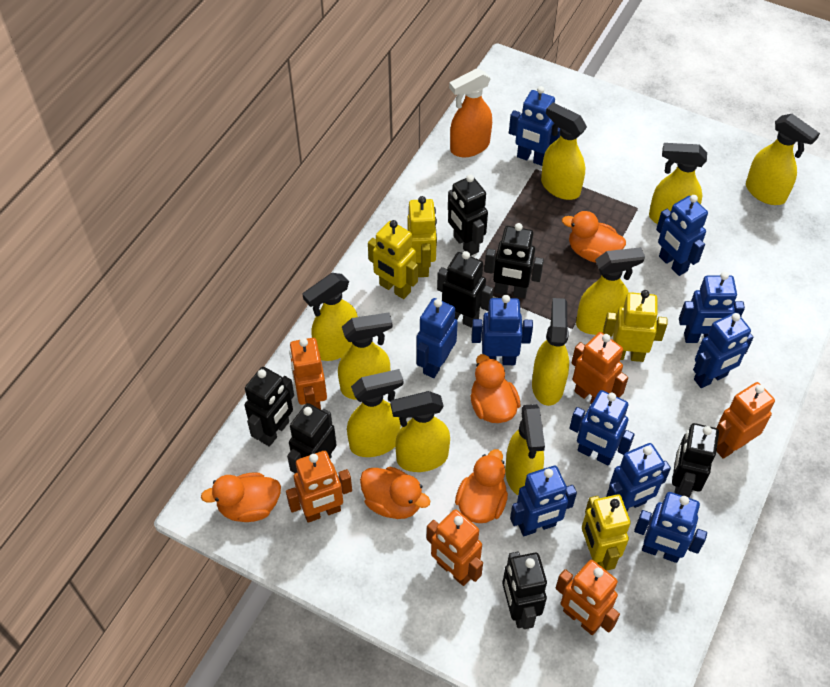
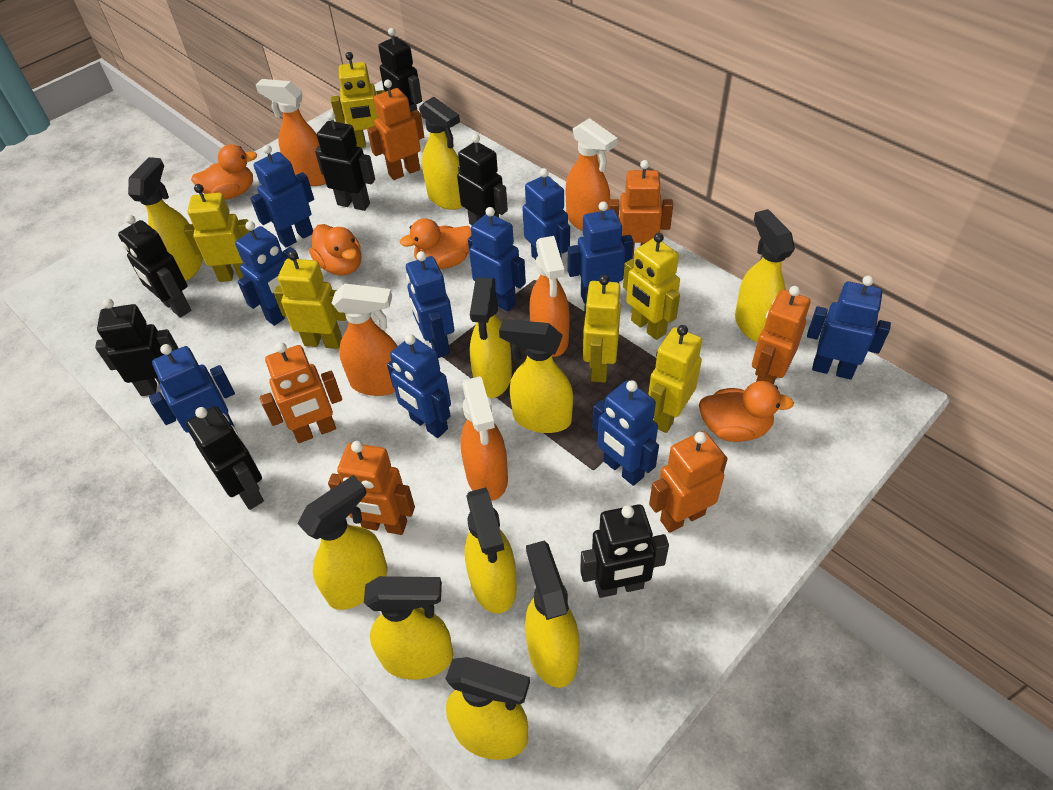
orange duck: 5 -> 4
orange spray bottle: 1 -> 5
yellow robot: 4 -> 6

